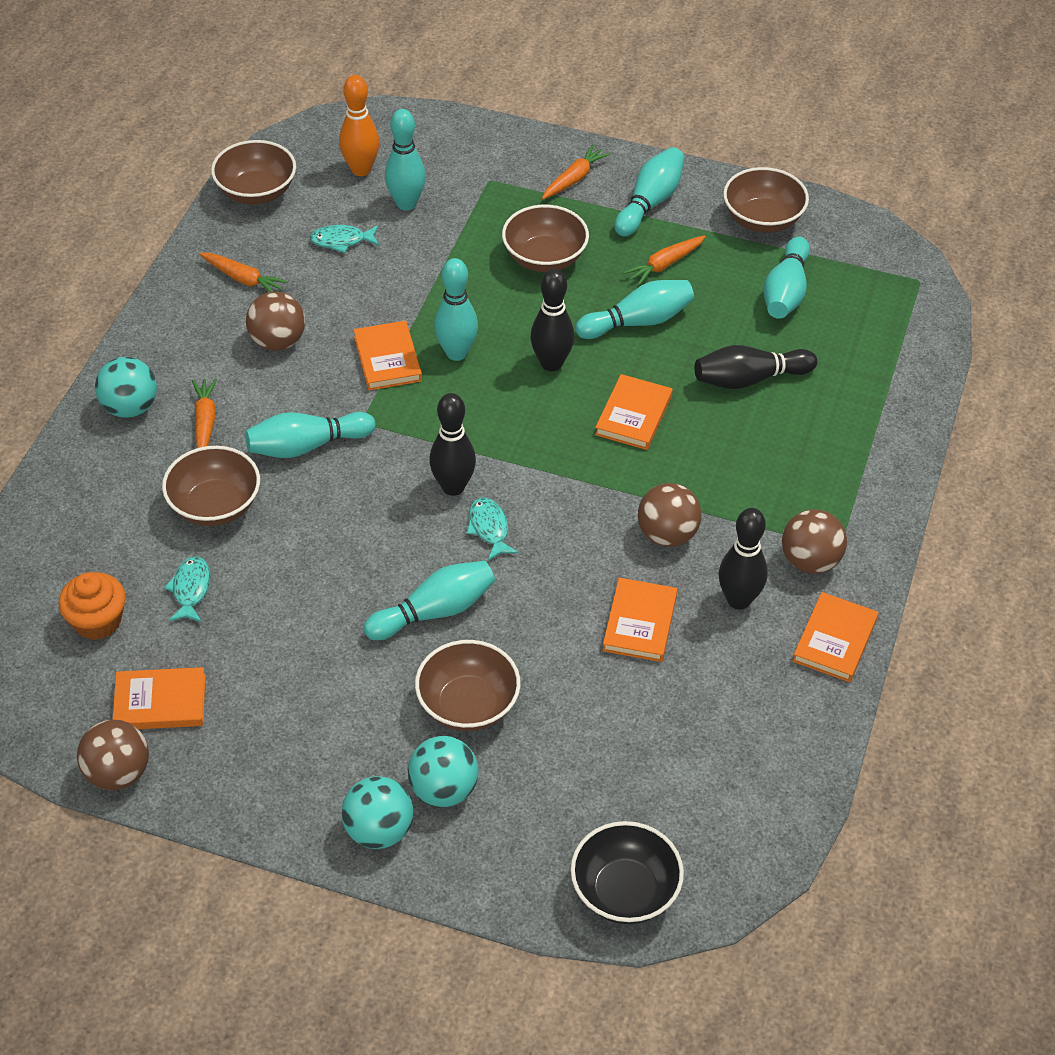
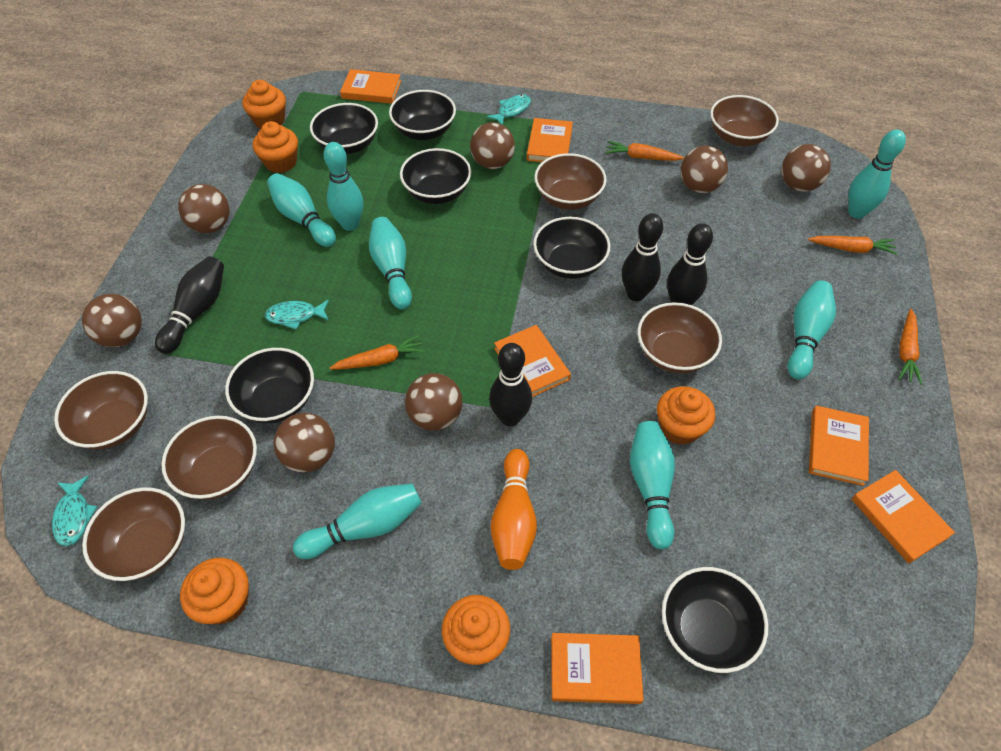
black bowl: 1 -> 6
brown ball: 4 -> 7
brown bowl: 5 -> 6
orange book: 5 -> 6
orange cupcake: 1 -> 5
turquoise ball: 3 -> 0

